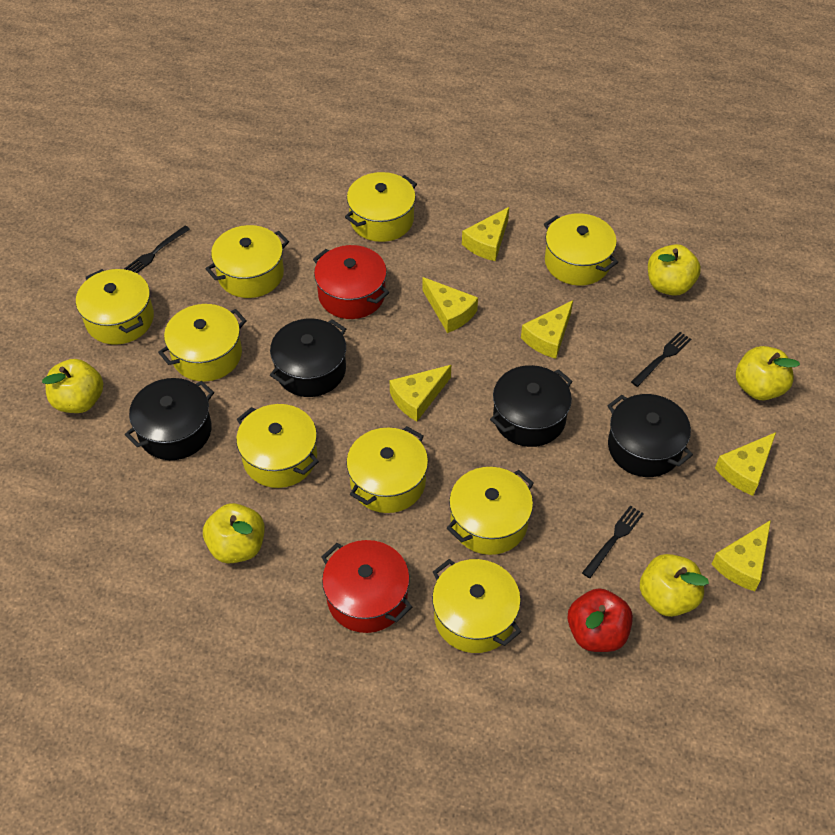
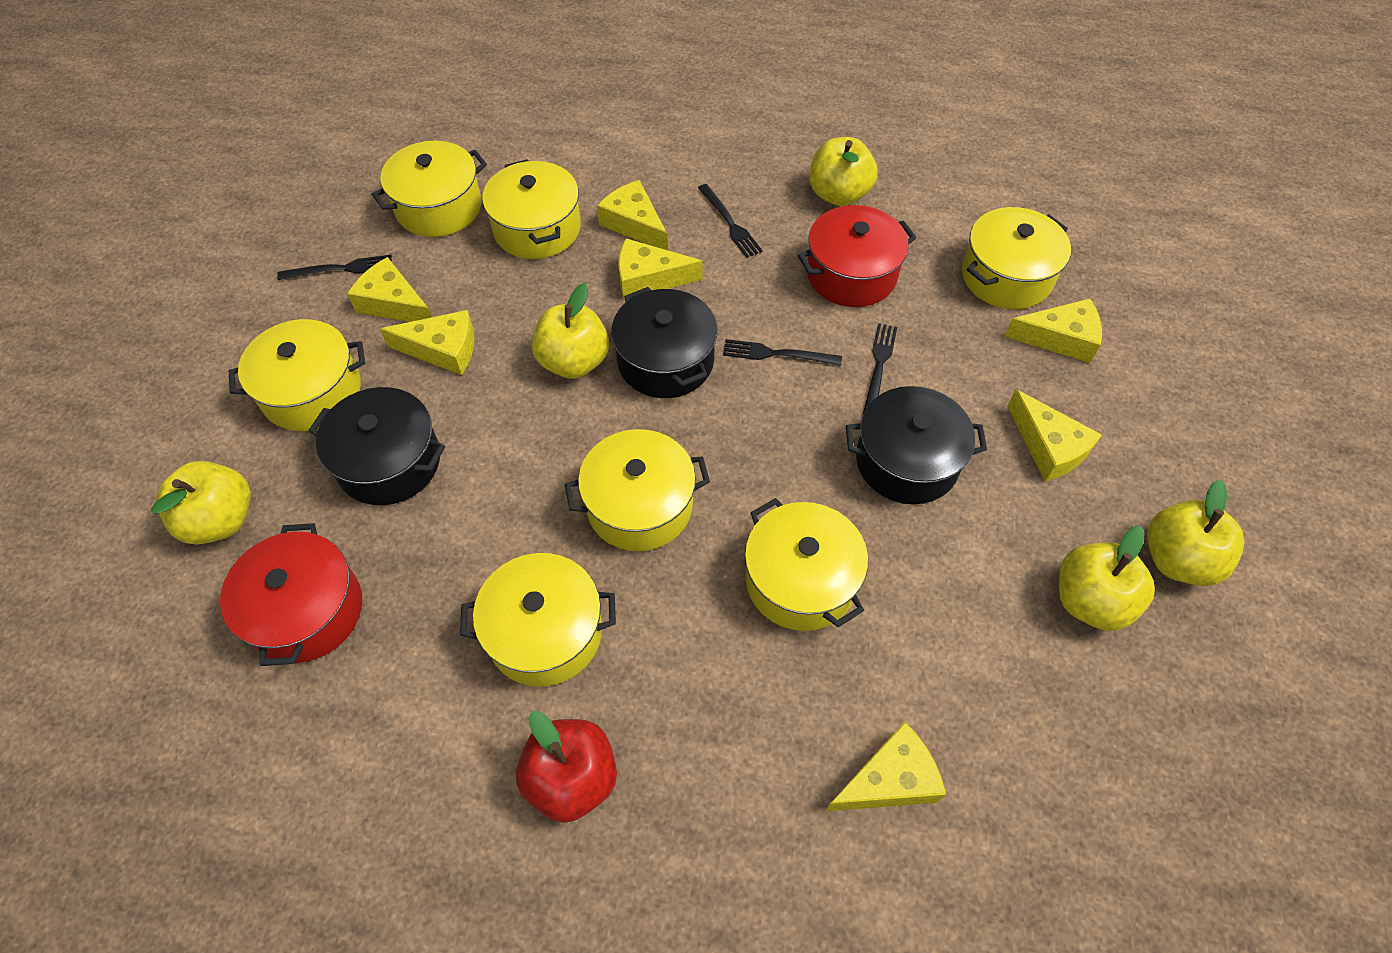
black fork: 3 -> 4
black pot: 4 -> 3
yellow cheese: 6 -> 7
yellow pot: 9 -> 7

